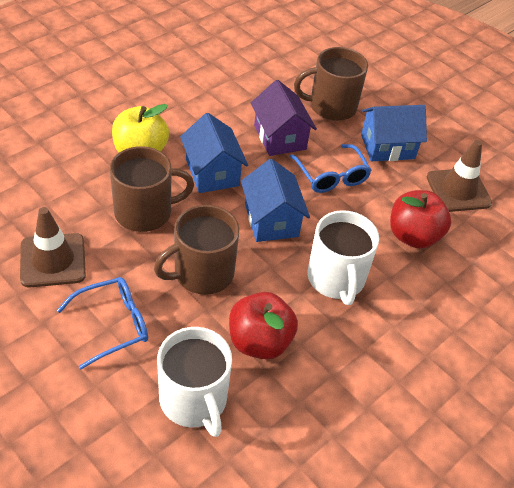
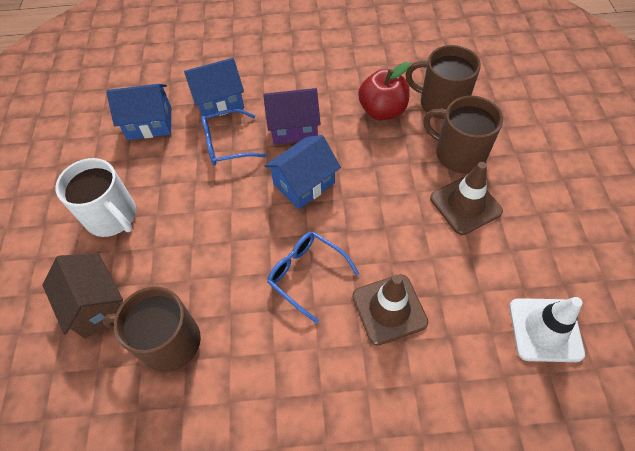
brown house: 0 -> 1
red apple: 2 -> 1
white mug: 2 -> 1
white traffic cone: 0 -> 1
yellow apple: 1 -> 0

